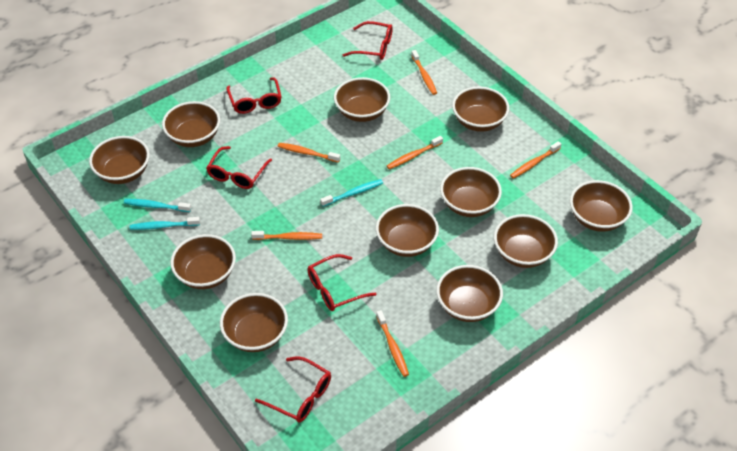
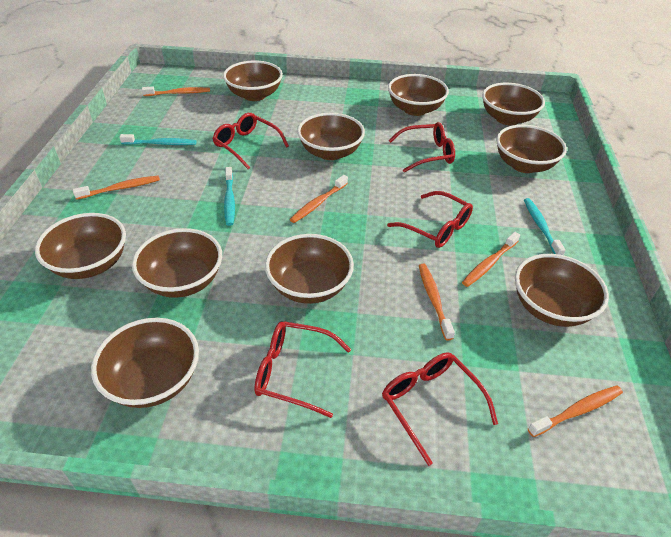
brown bowl: 11 -> 10

